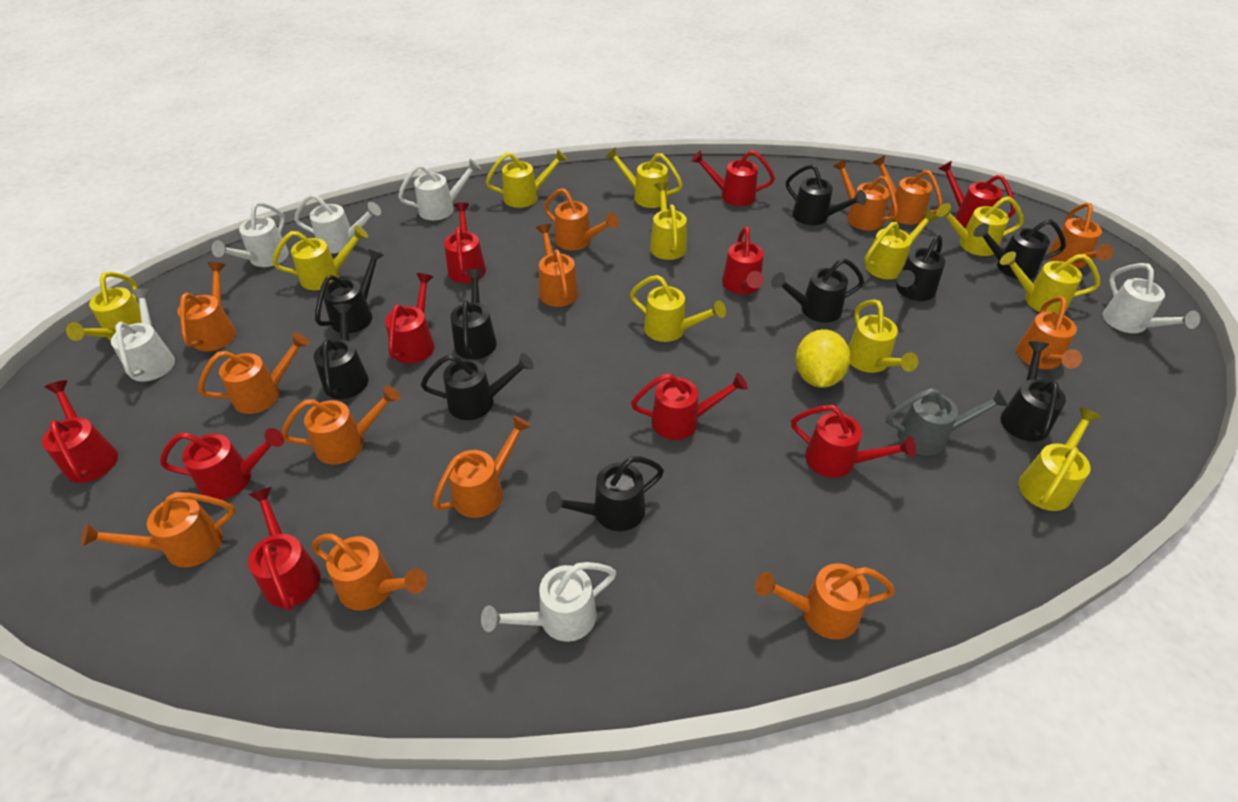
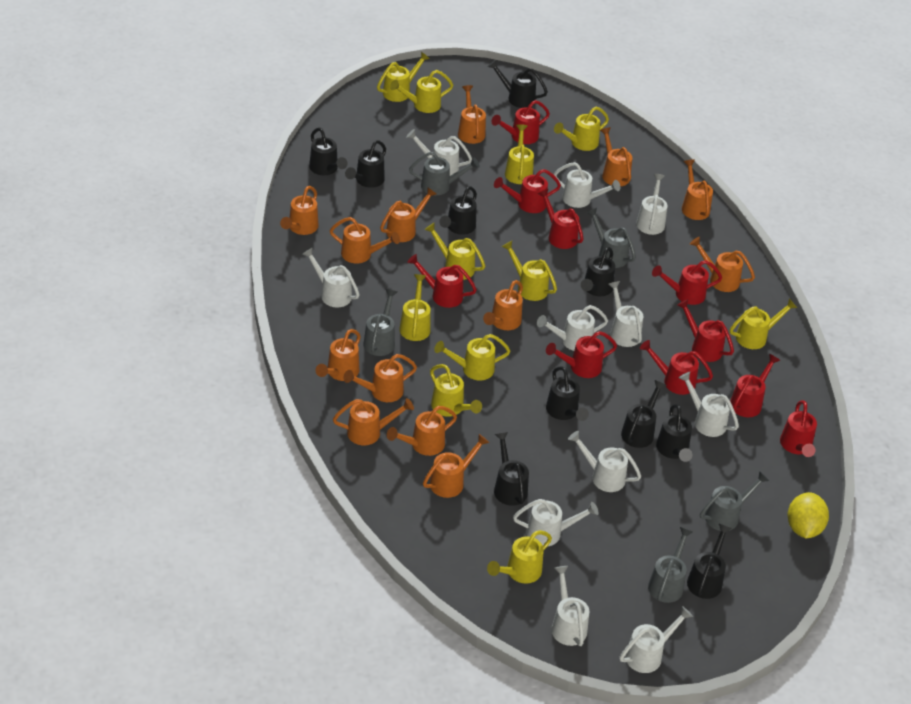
grey watering can: 1 -> 5
white watering can: 6 -> 11

